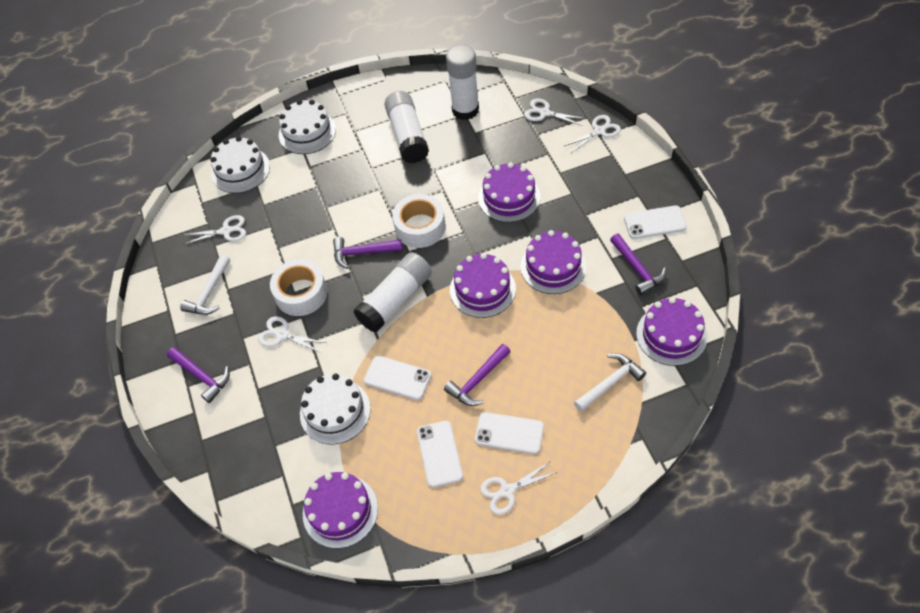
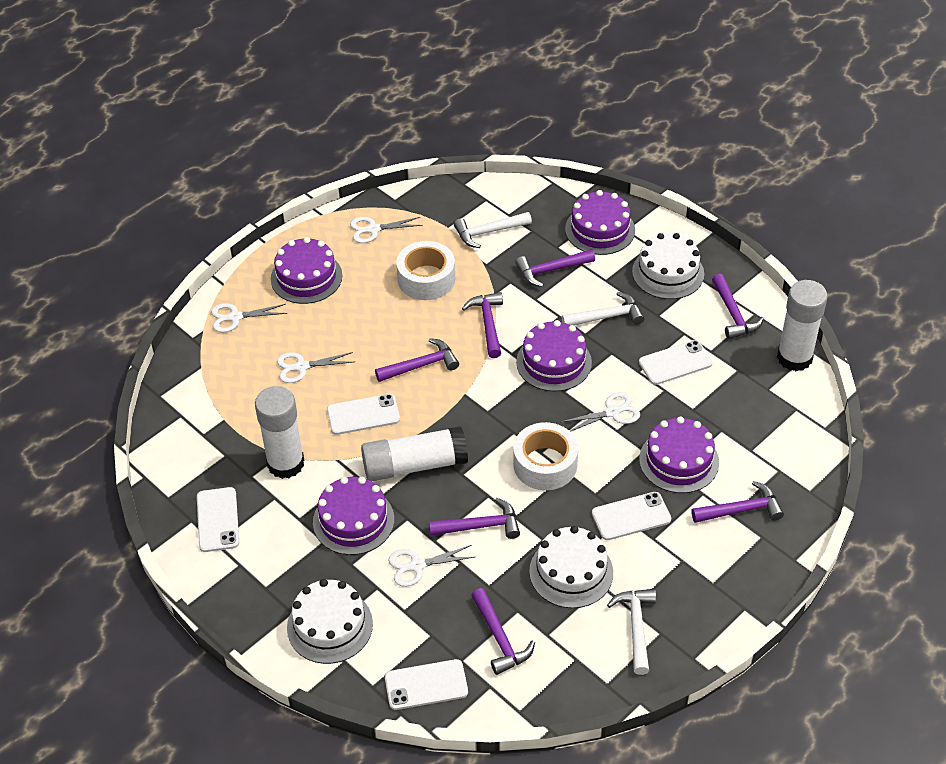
purple hammer: 4 -> 7
white hammer: 2 -> 3
white phone: 4 -> 5

